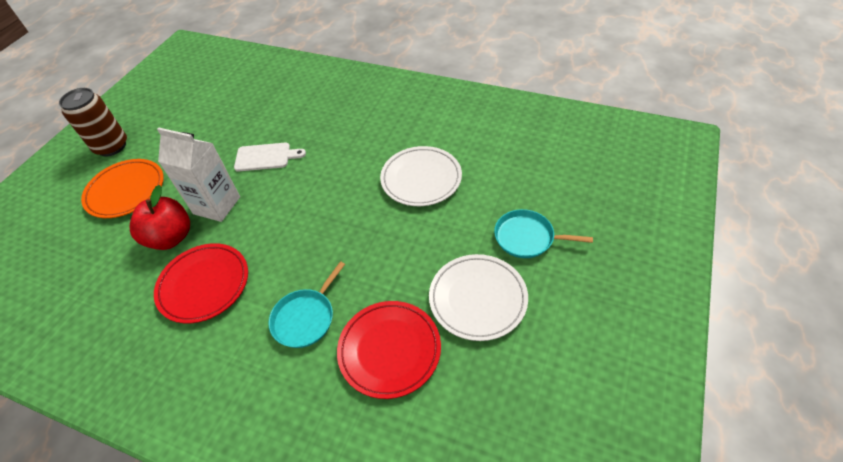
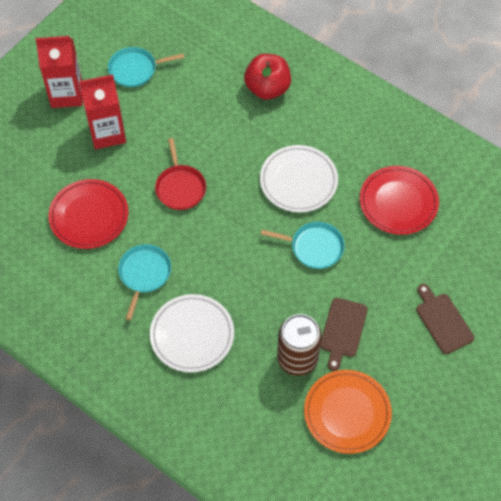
brown cutting board: 0 -> 2
red carton: 0 -> 2
red pan: 0 -> 1
turquoise pan: 2 -> 3
white carton: 1 -> 0
white cutting board: 1 -> 0

